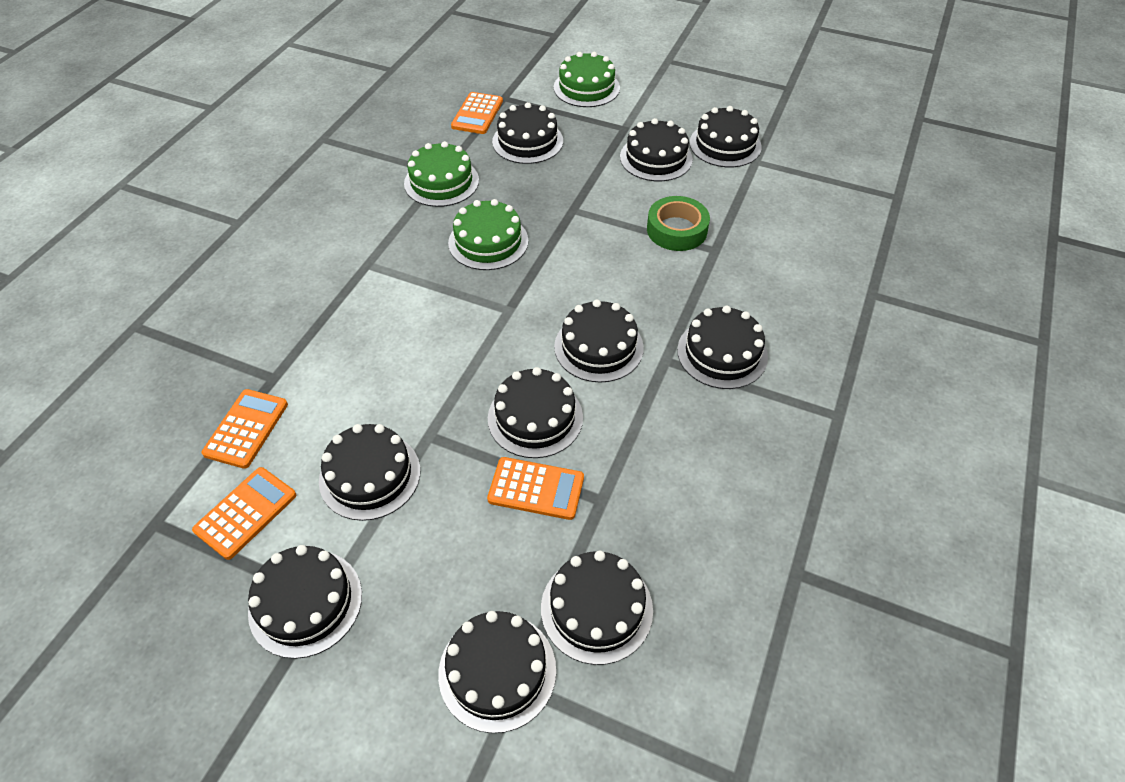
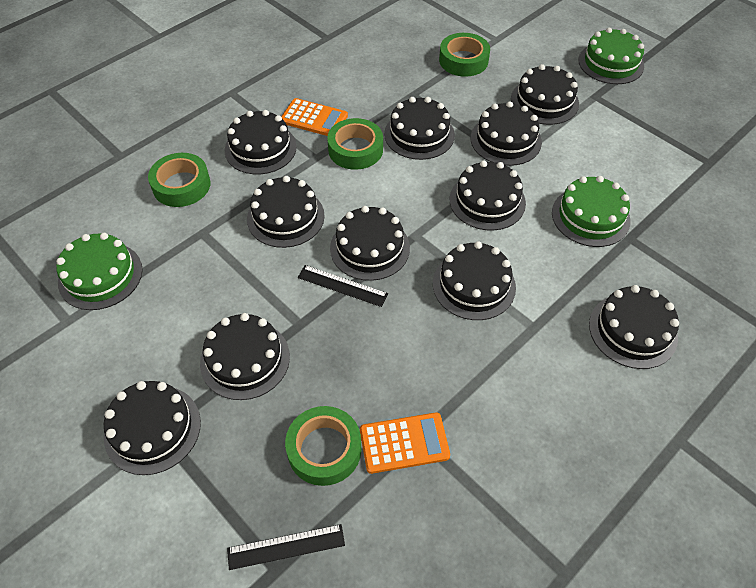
black cake: 10 -> 11
black ruler: 0 -> 2
green tape: 1 -> 4
orange calculator: 4 -> 2

